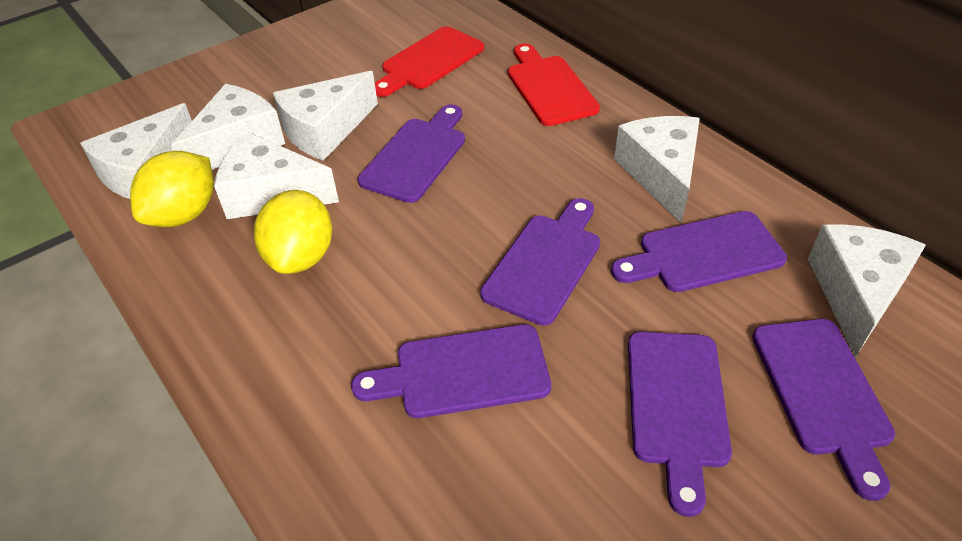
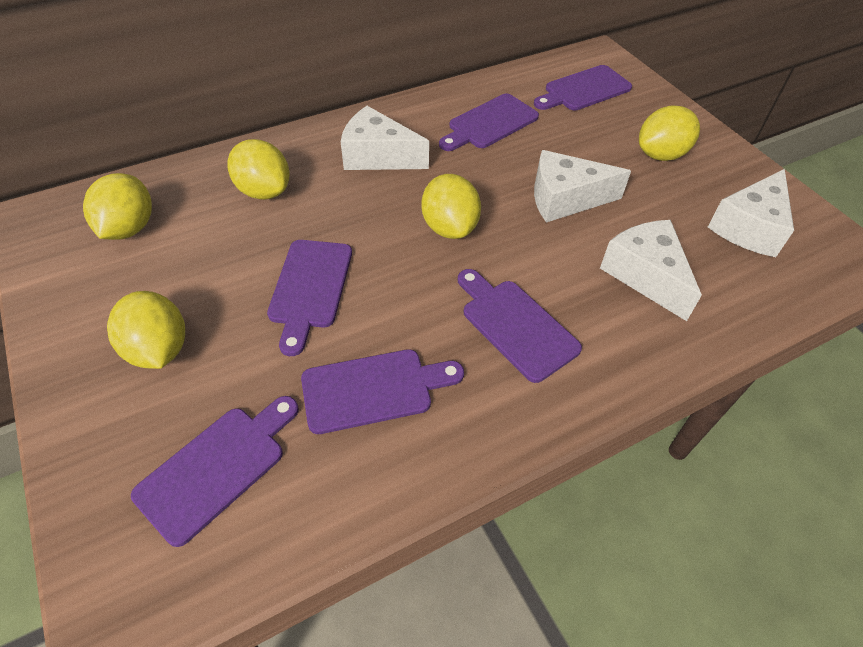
red cutting board: 2 -> 0
white cheese: 6 -> 4
yellow lemon: 2 -> 5

